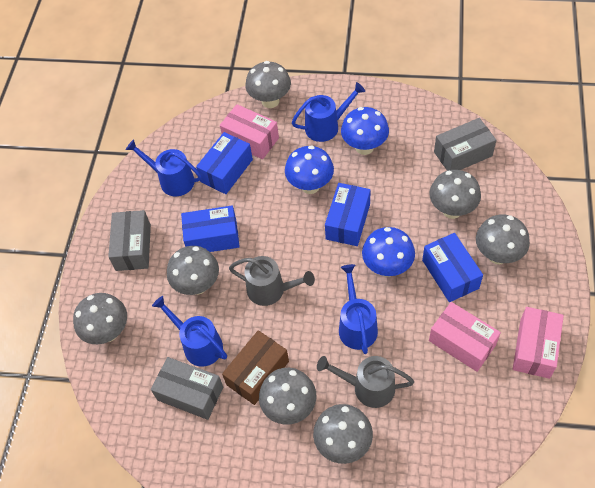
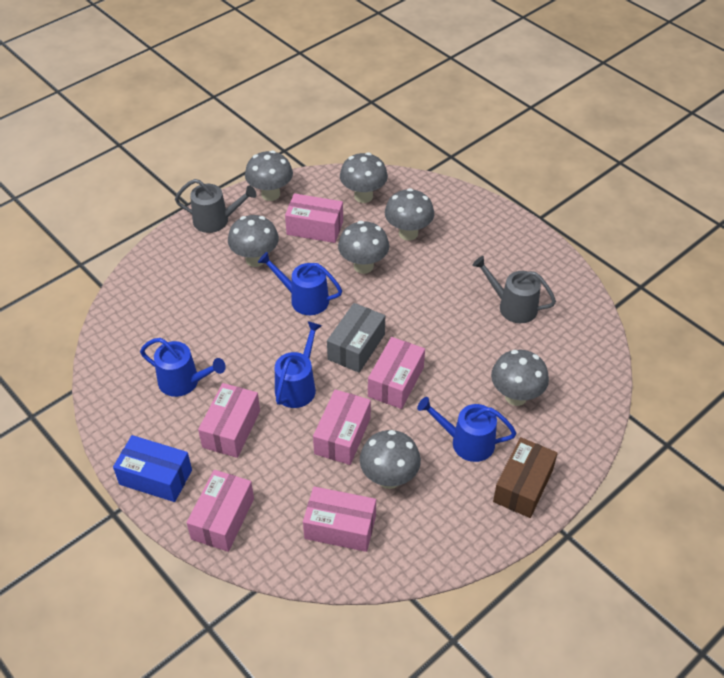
blue box: 4 -> 1
blue mushroom: 3 -> 0
grey box: 3 -> 1
pink box: 3 -> 6

